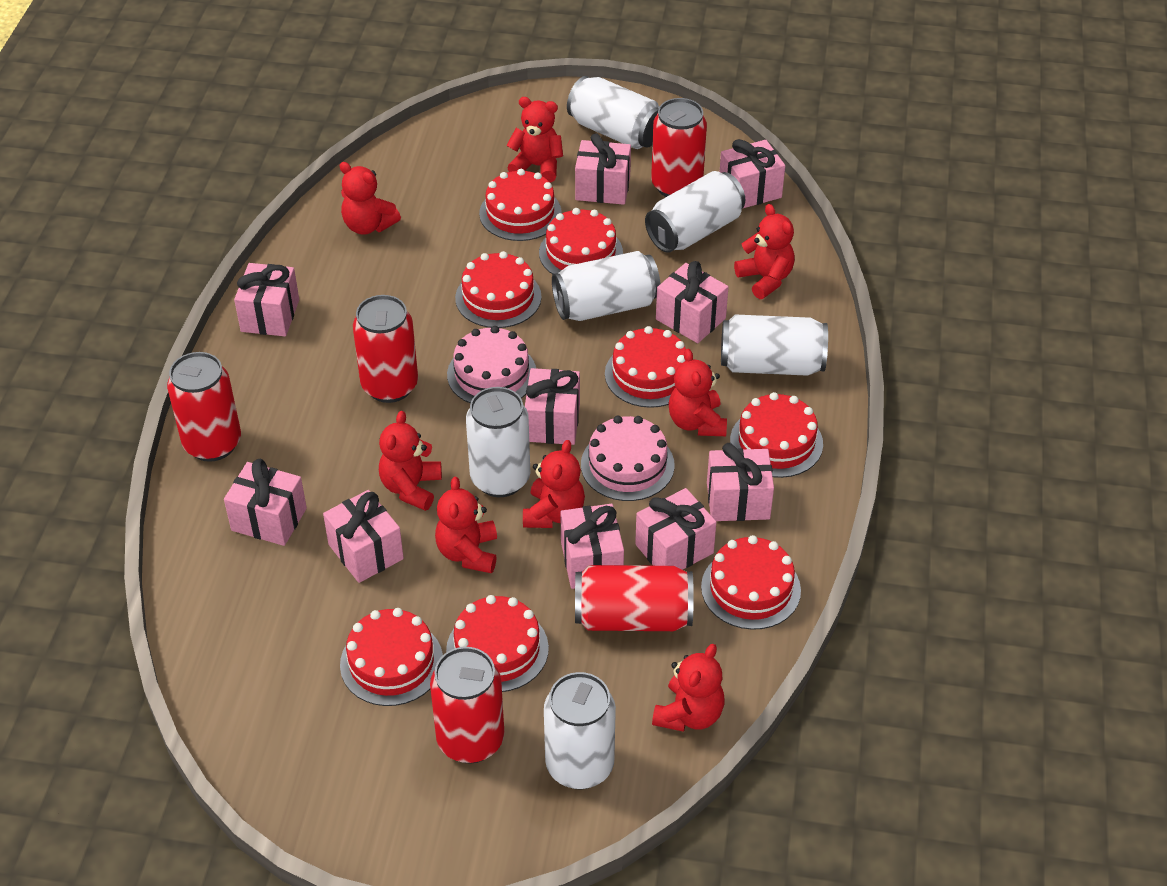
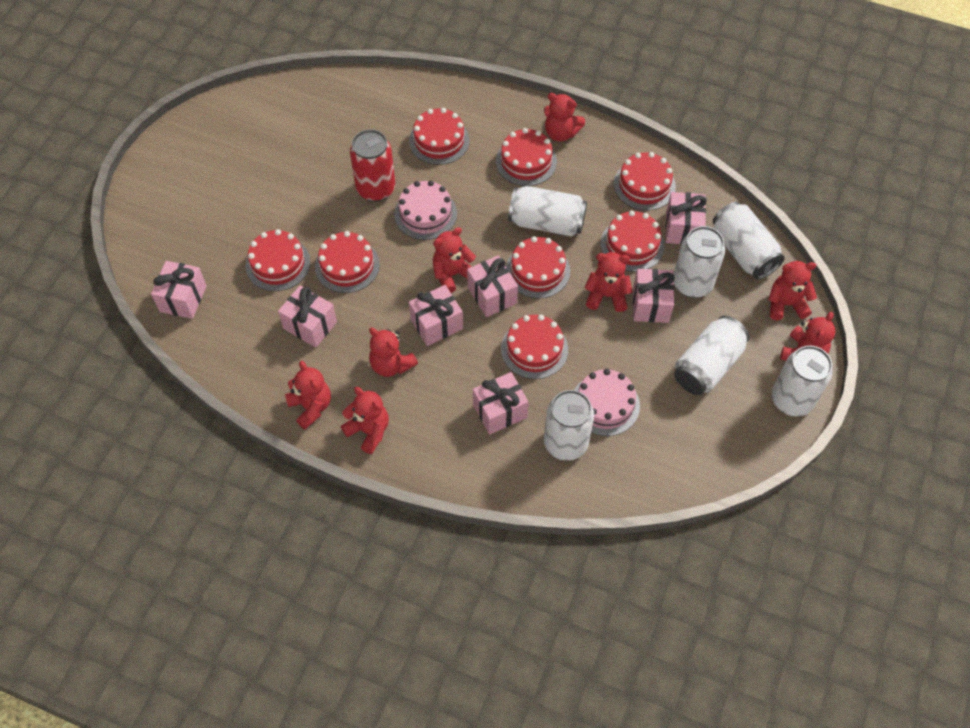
pink gift: 10 -> 7
red can: 5 -> 1

